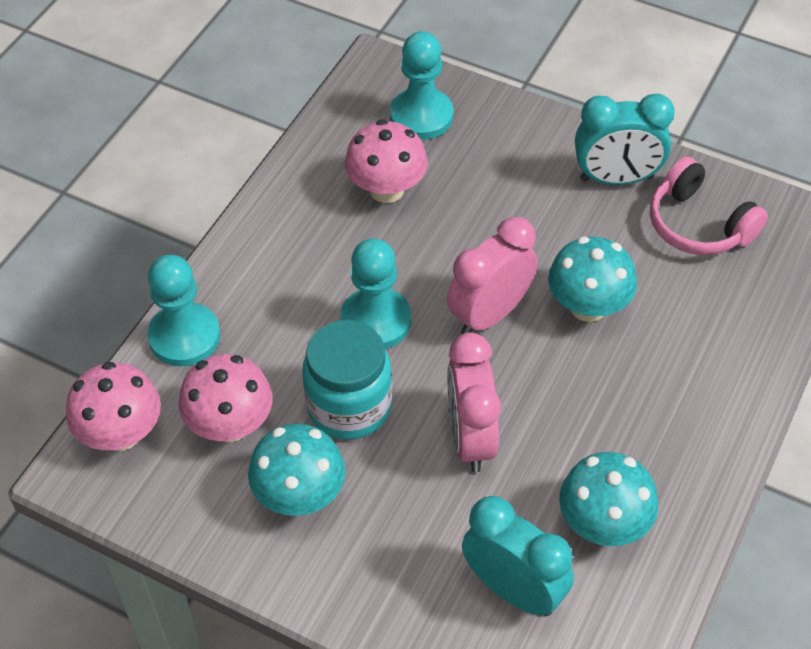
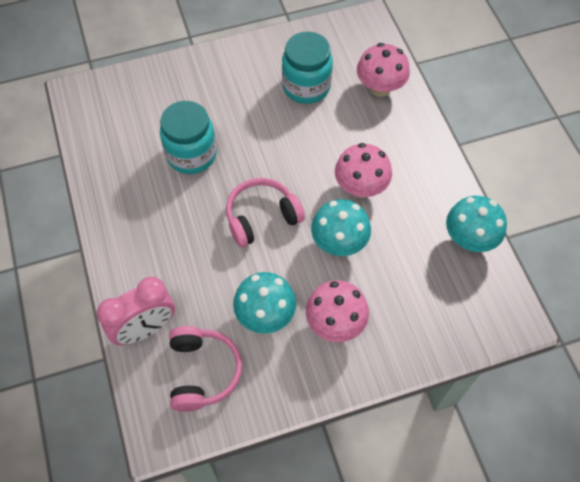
pink clock: 2 -> 1
pink headphones: 1 -> 2
turquoise clock: 2 -> 0
turquoise jar: 1 -> 2
turquoise pawn: 3 -> 0

